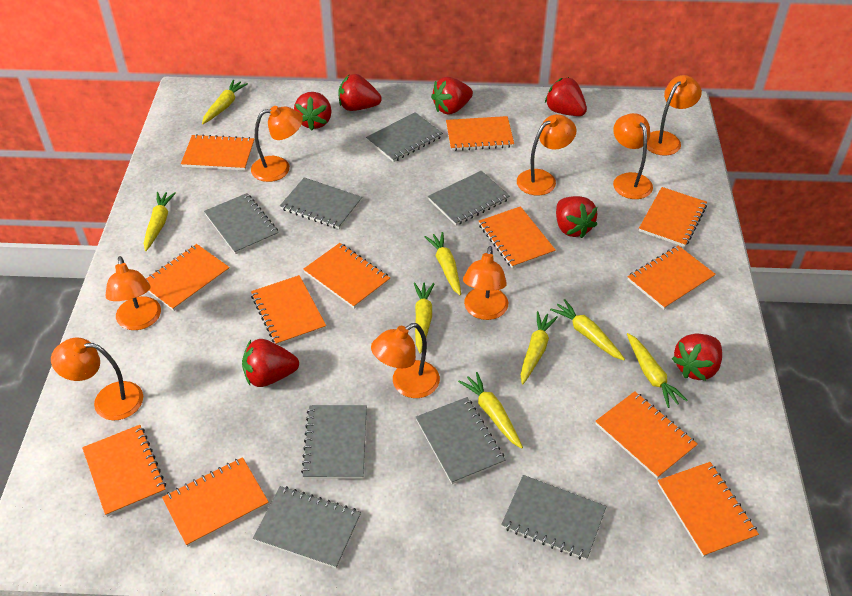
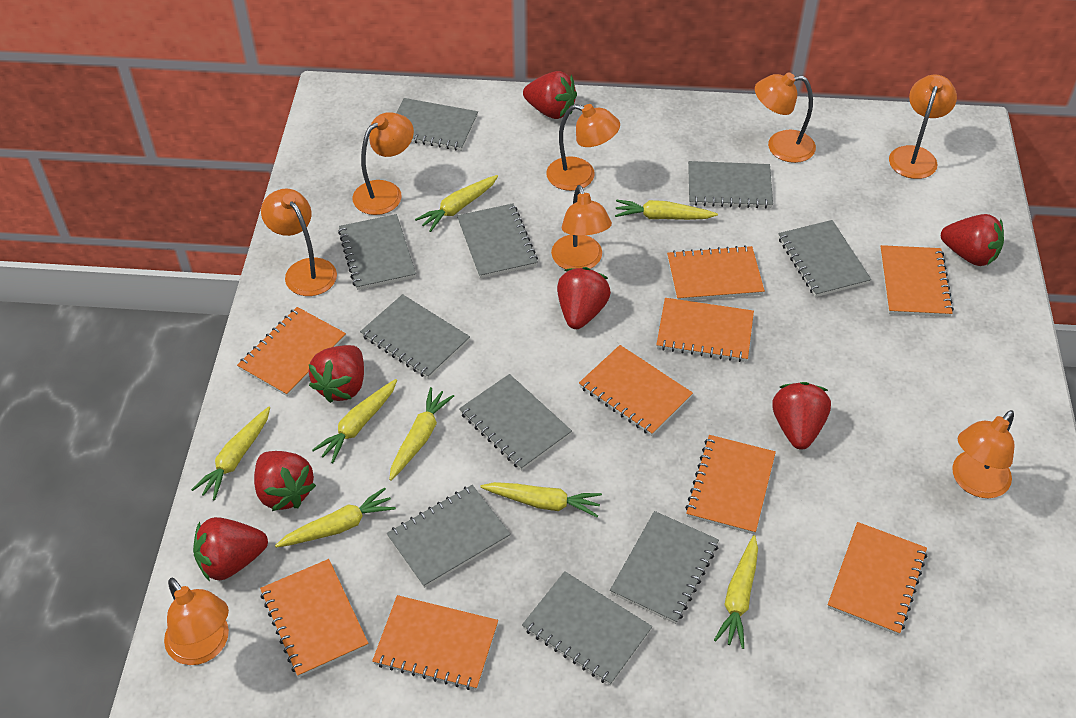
grey notebook: 8 -> 10
orange notebook: 12 -> 9

